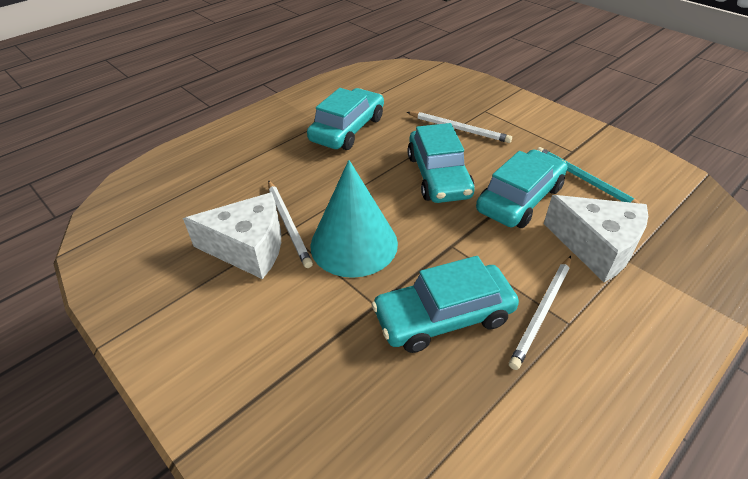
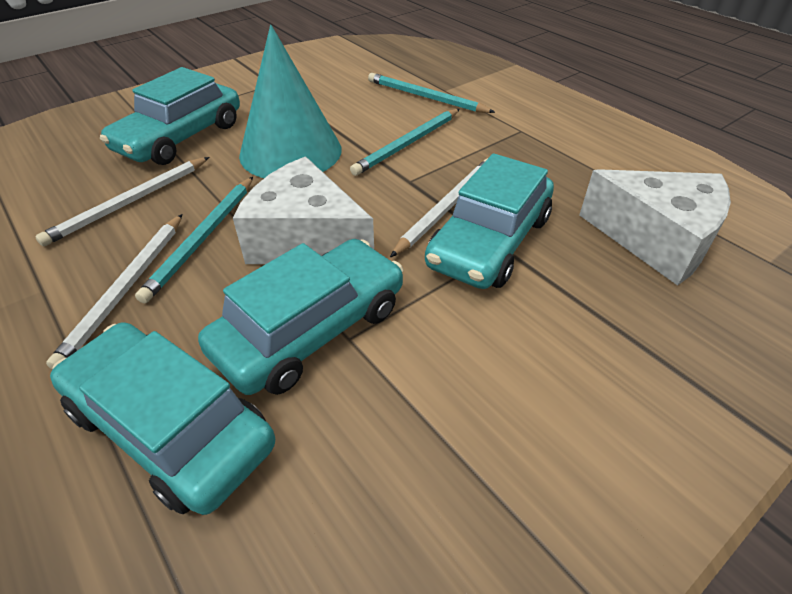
turquoise pencil: 1 -> 3

